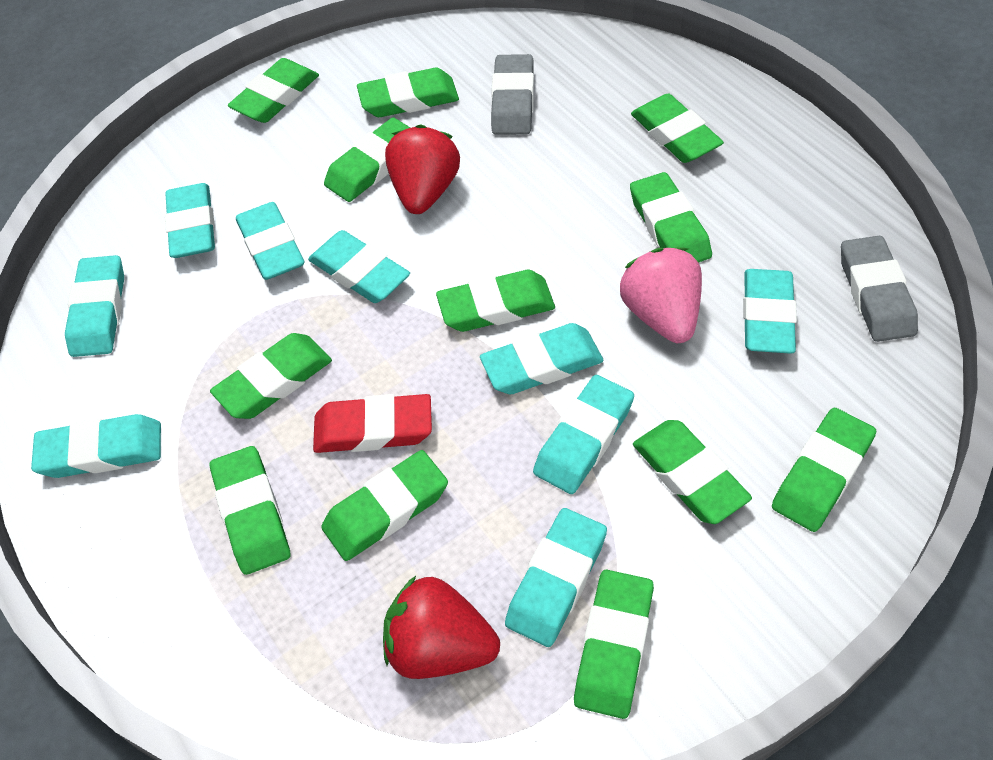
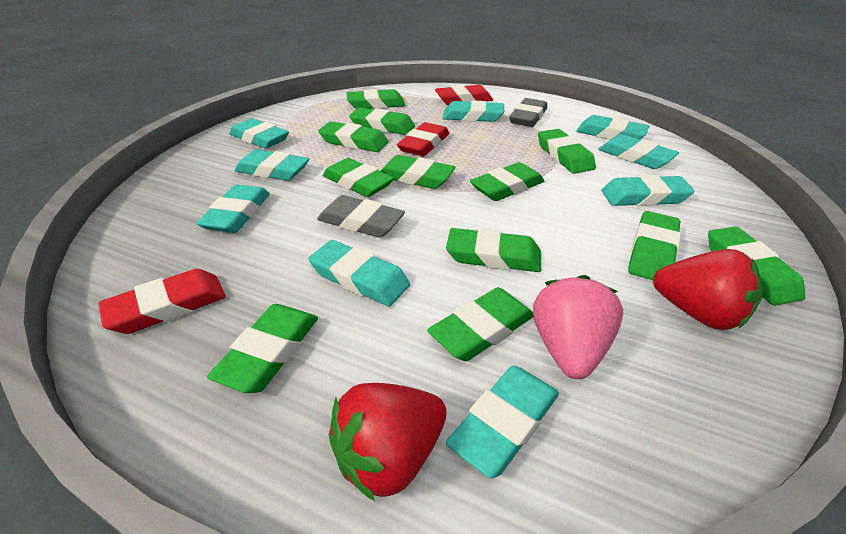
red eraser: 1 -> 3

